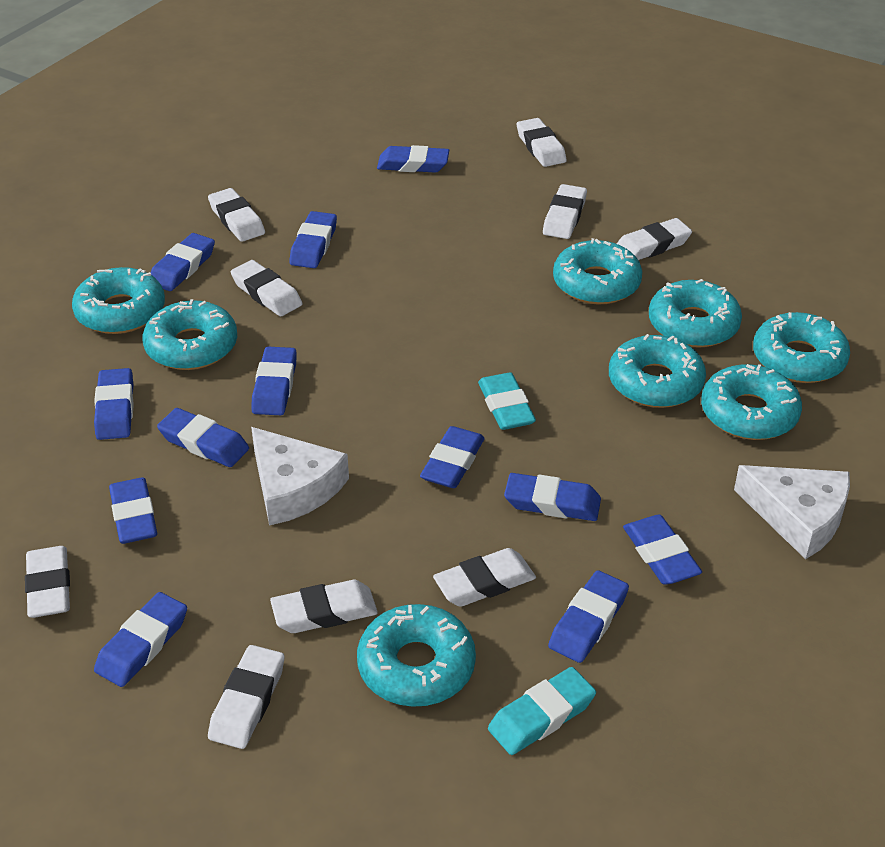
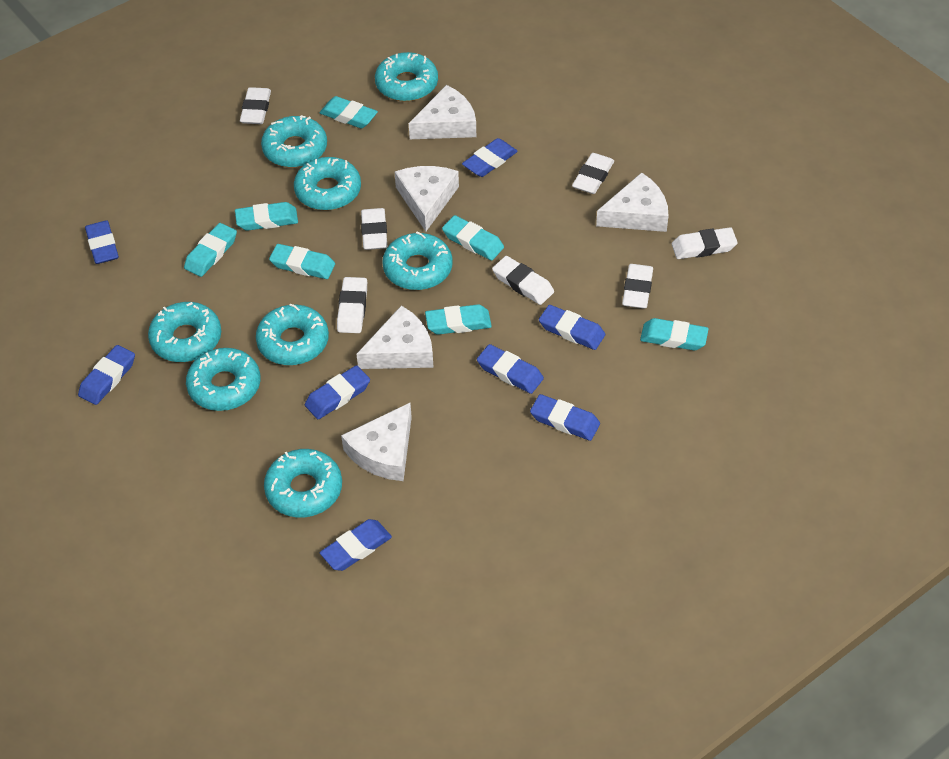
blue eraser: 12 -> 8
turquoise eraser: 2 -> 7
white cheese: 2 -> 5
white eraser: 9 -> 7

